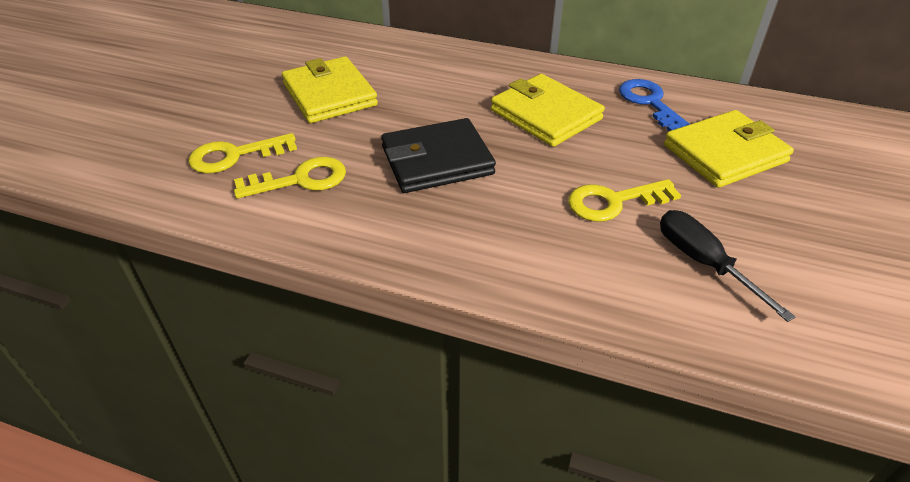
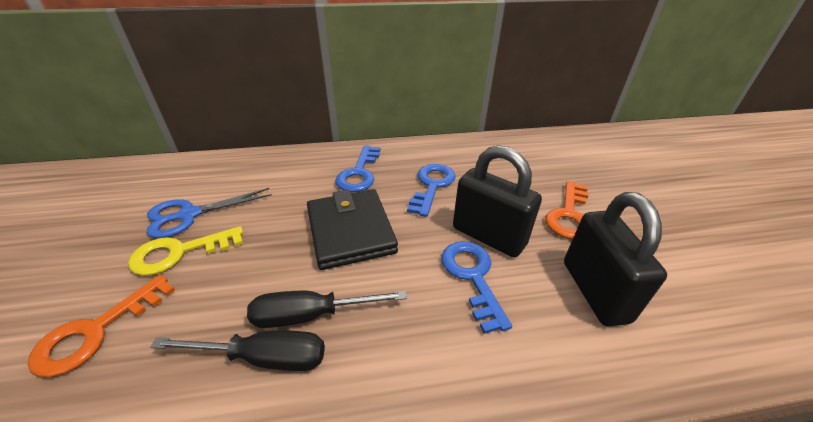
black padlock: 0 -> 2
black screwdriver: 1 -> 2
blue key: 1 -> 3
blue scissors: 0 -> 1
orange key: 0 -> 2
yellow key: 3 -> 1
yellow wallet: 3 -> 0

